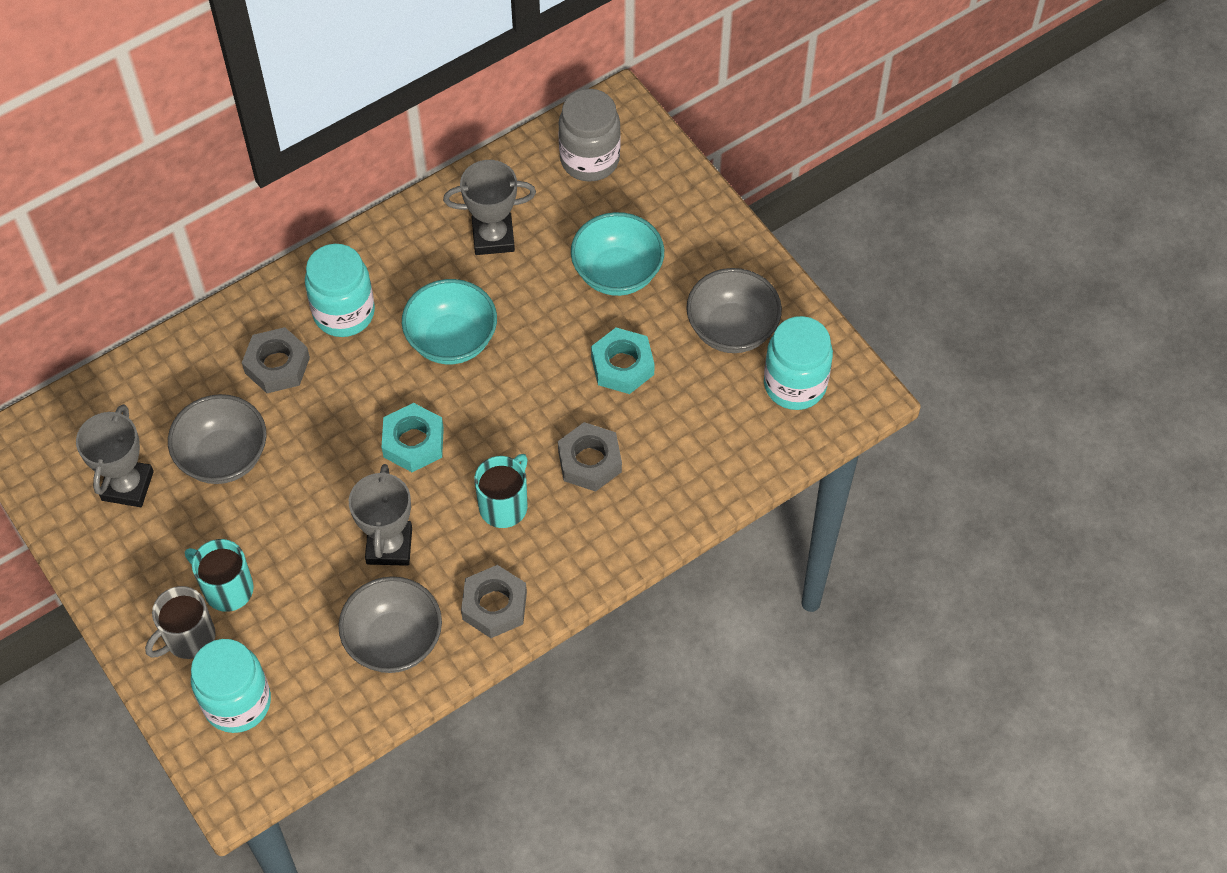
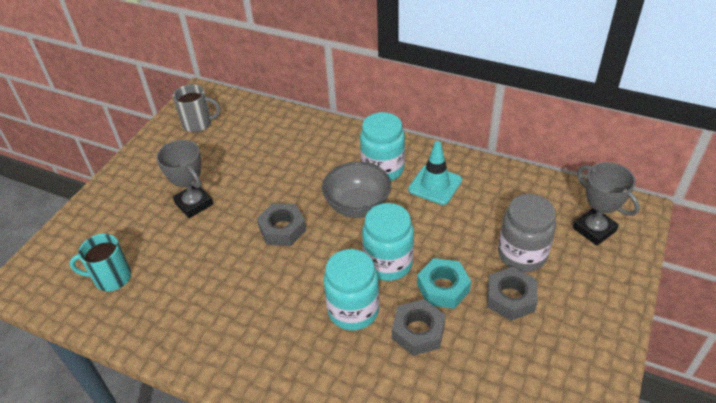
grey bowl: 3 -> 1
grey trophy: 3 -> 2
turquoise bowl: 2 -> 0
turquoise mug: 2 -> 1
turquoise nut: 2 -> 1
turquoise traffic cone: 0 -> 1

